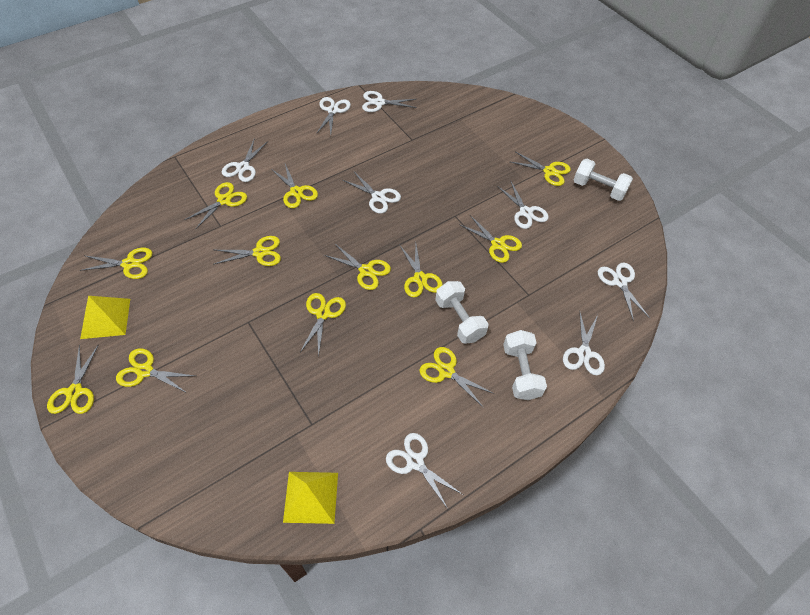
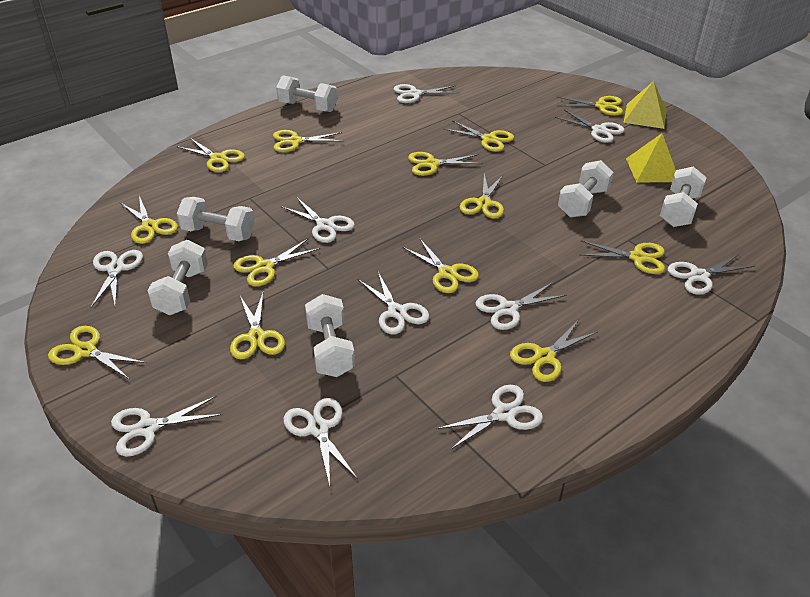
white dumbbell: 3 -> 6
white scissors: 8 -> 10
yellow scissors: 12 -> 13

